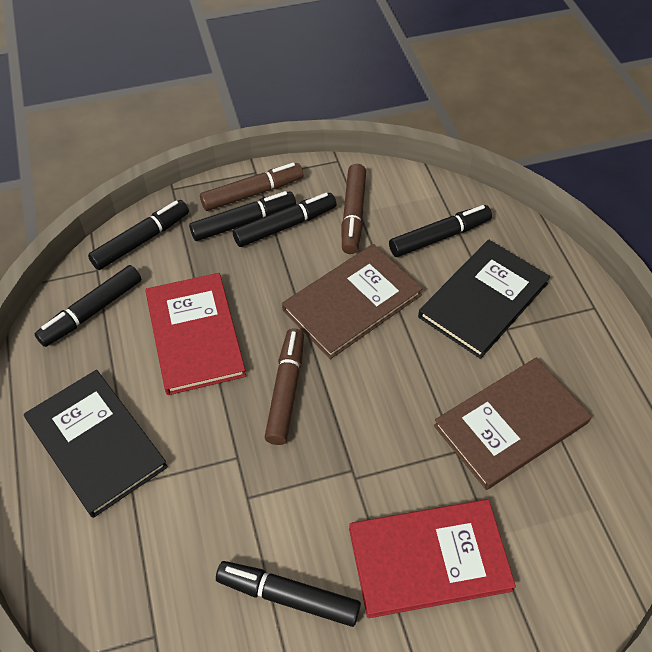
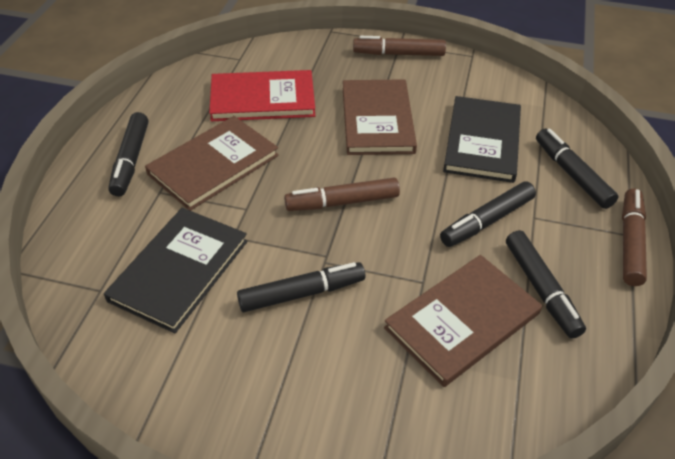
black marker: 6 -> 5
brown book: 2 -> 3
red book: 2 -> 1

